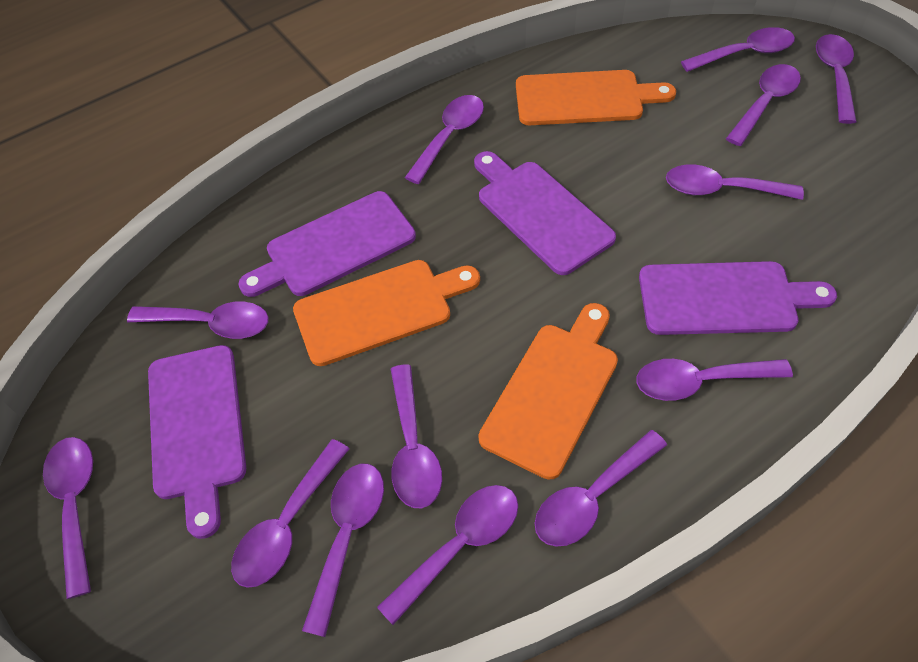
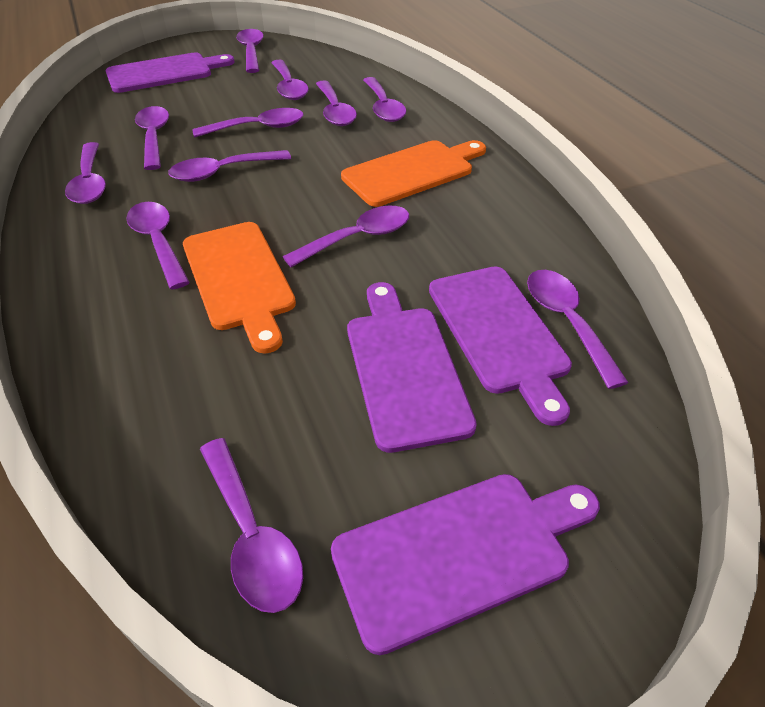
orange cutting board: 3 -> 2
purple spoon: 13 -> 12

